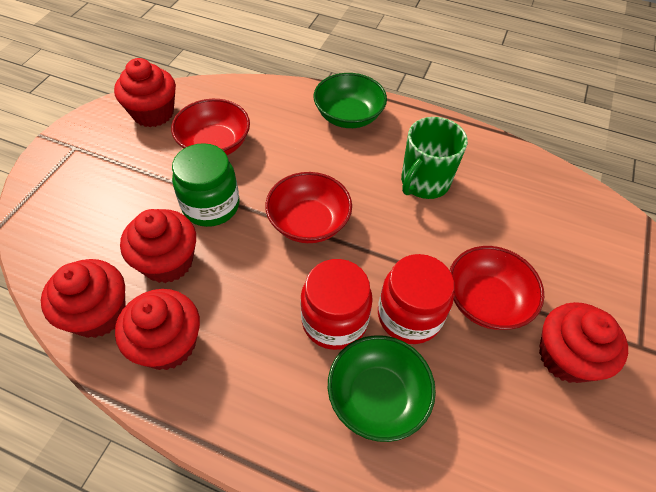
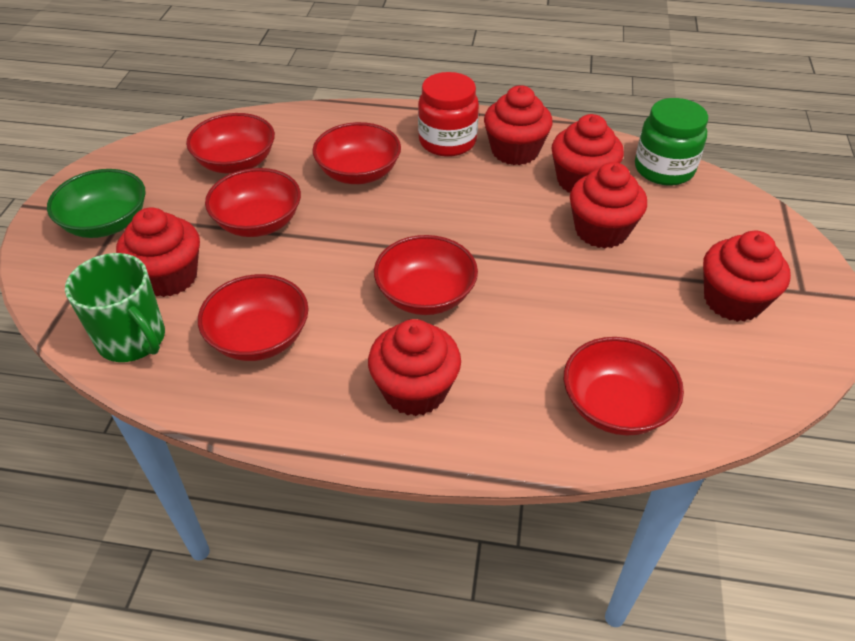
green bowl: 2 -> 1
red bowl: 3 -> 6
red cupcake: 5 -> 6
red jar: 2 -> 1

